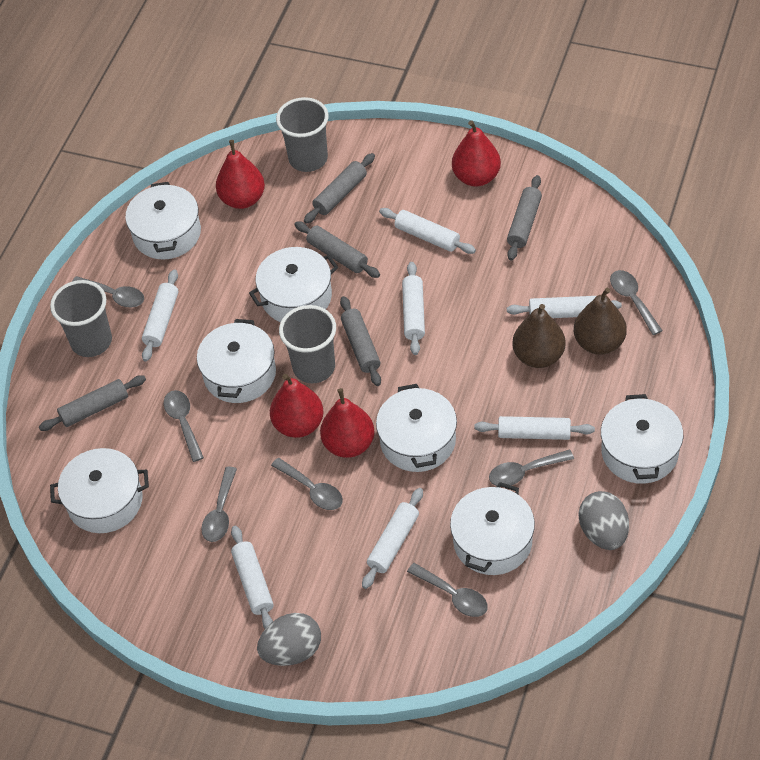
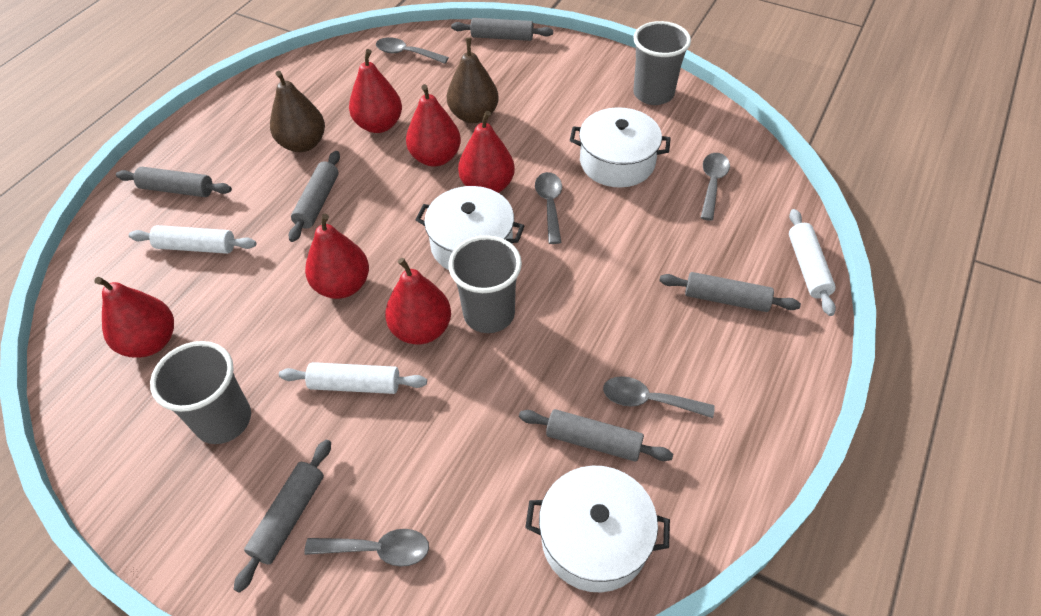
grey egg: 2 -> 0
grey rolling pin: 5 -> 6
grey spoon: 7 -> 5
red pear: 4 -> 6
white pot: 7 -> 3
white rolling pin: 7 -> 3

